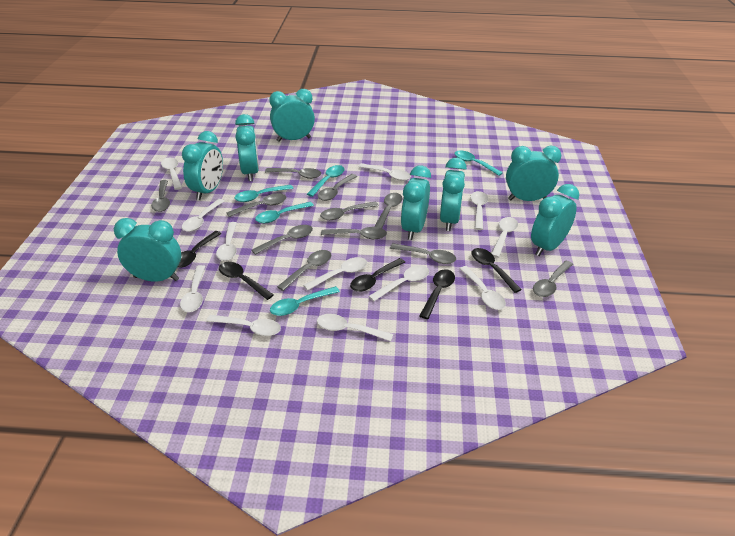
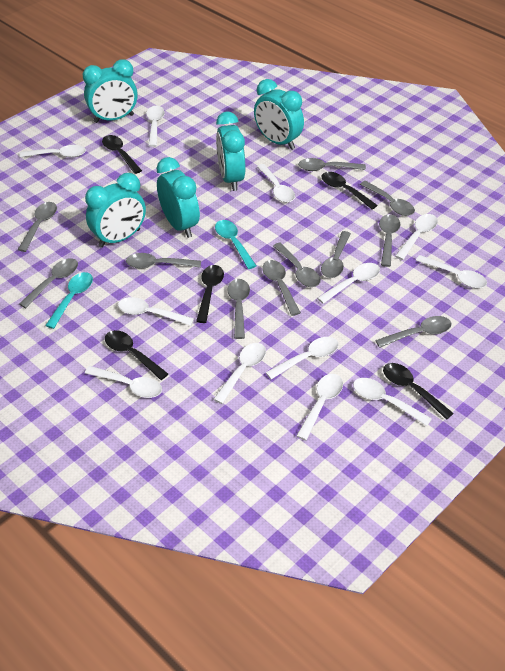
turquoise clock: 8 -> 5
turquoise spoon: 5 -> 2

